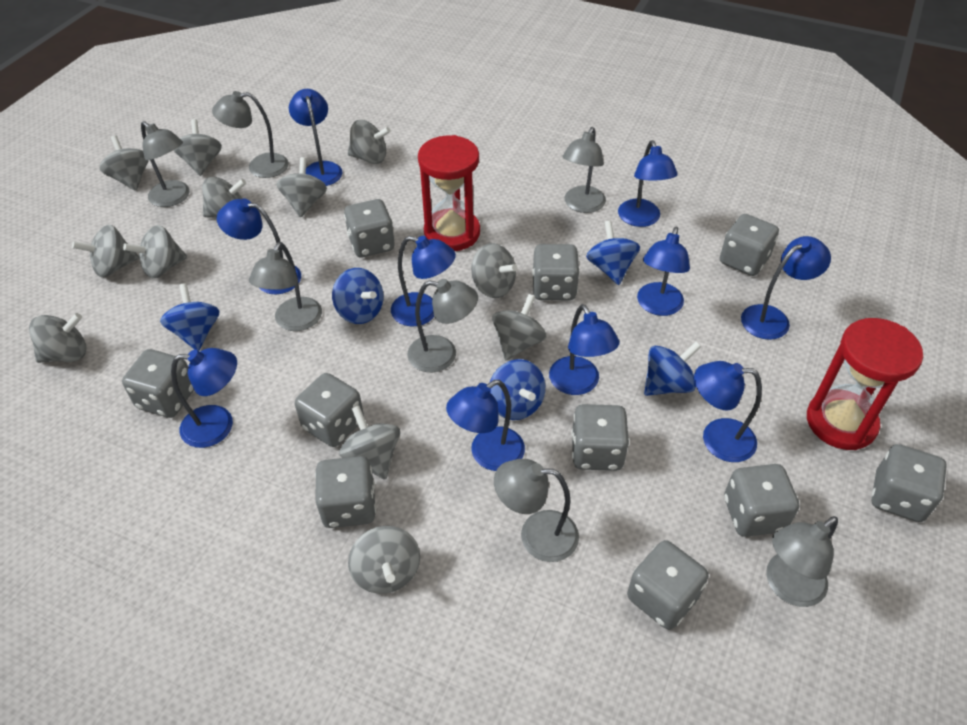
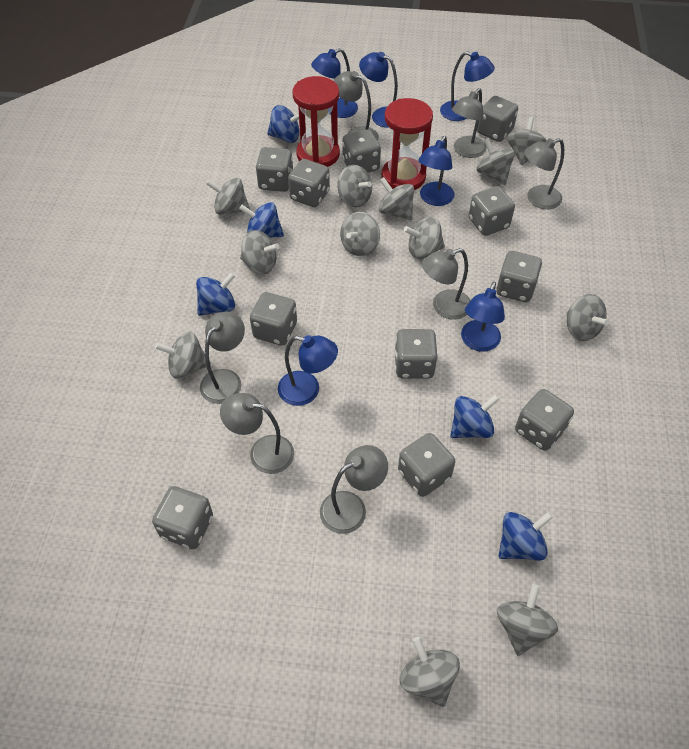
blue lamp: 10 -> 6
grey dice: 10 -> 11

